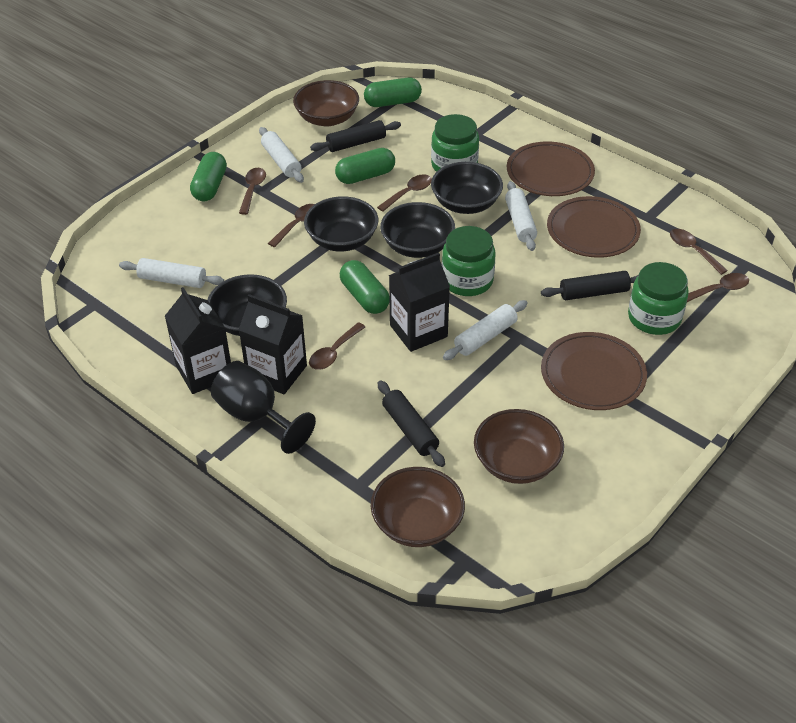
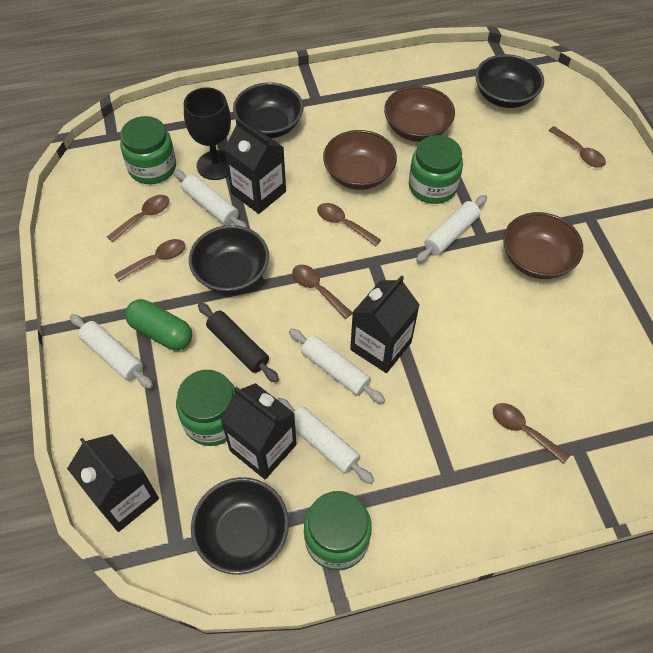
black carton: 3 -> 4
black rolling pin: 3 -> 1
brown plate: 3 -> 0
green capsule: 4 -> 1
green jar: 3 -> 4
white rolling pin: 4 -> 5

